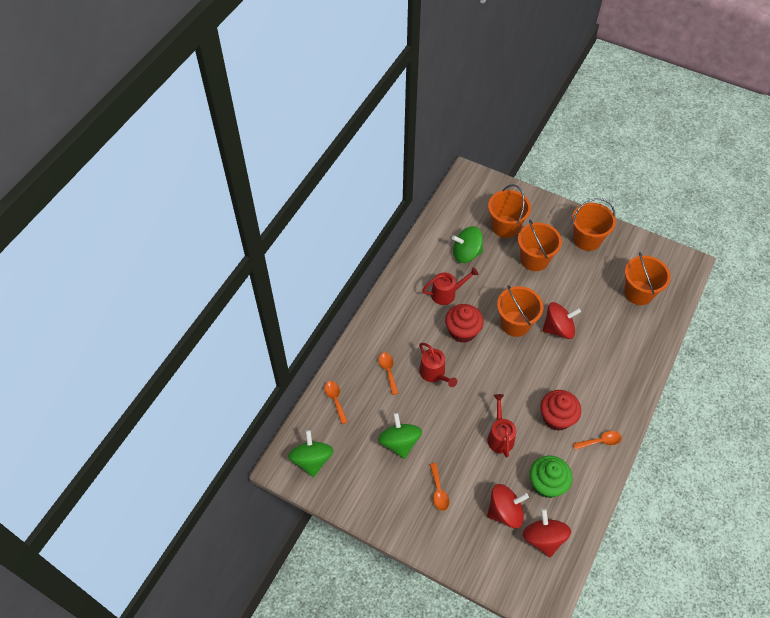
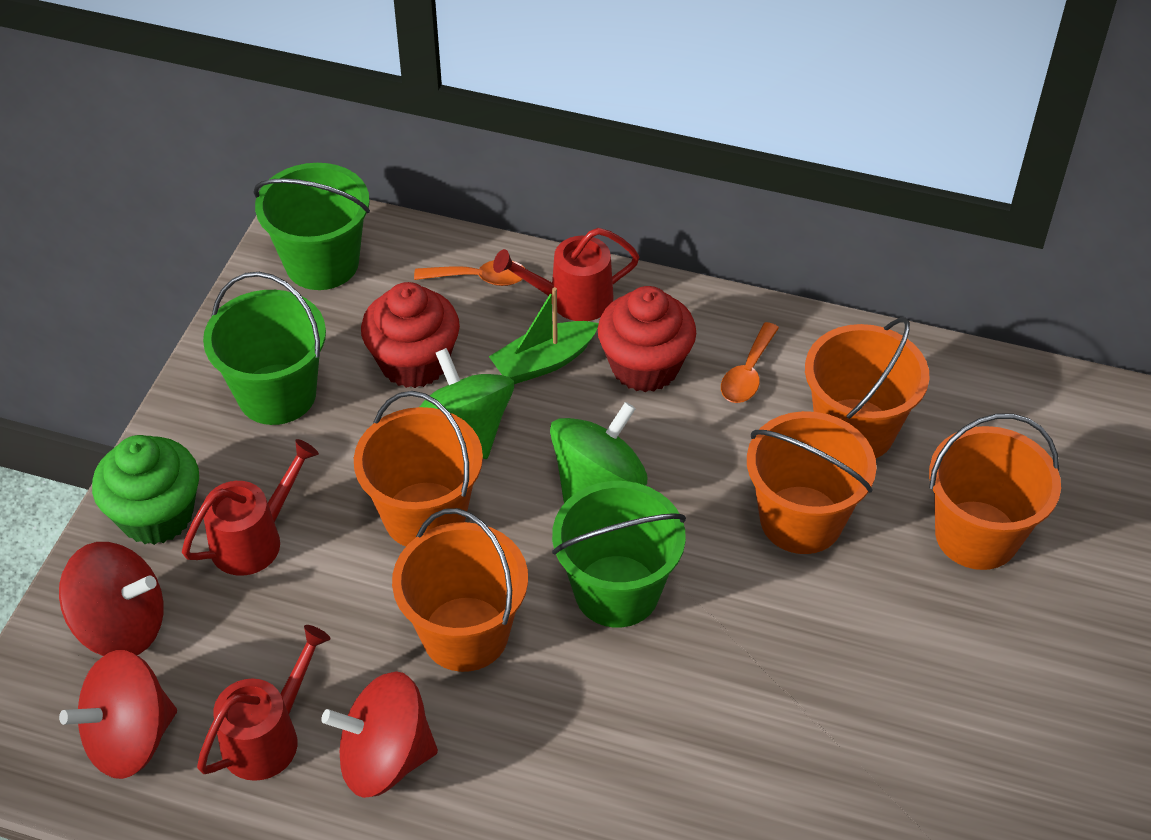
green boat: 0 -> 1
green bucket: 0 -> 3
green spinning top: 3 -> 2
orange spoon: 4 -> 2

